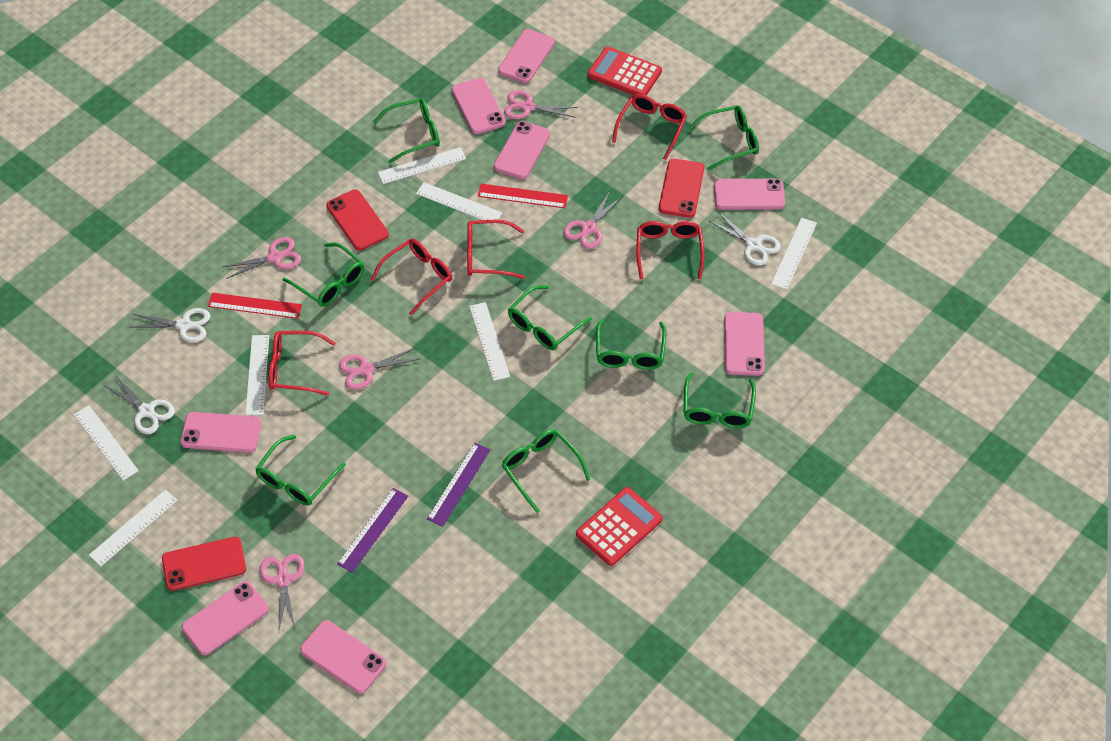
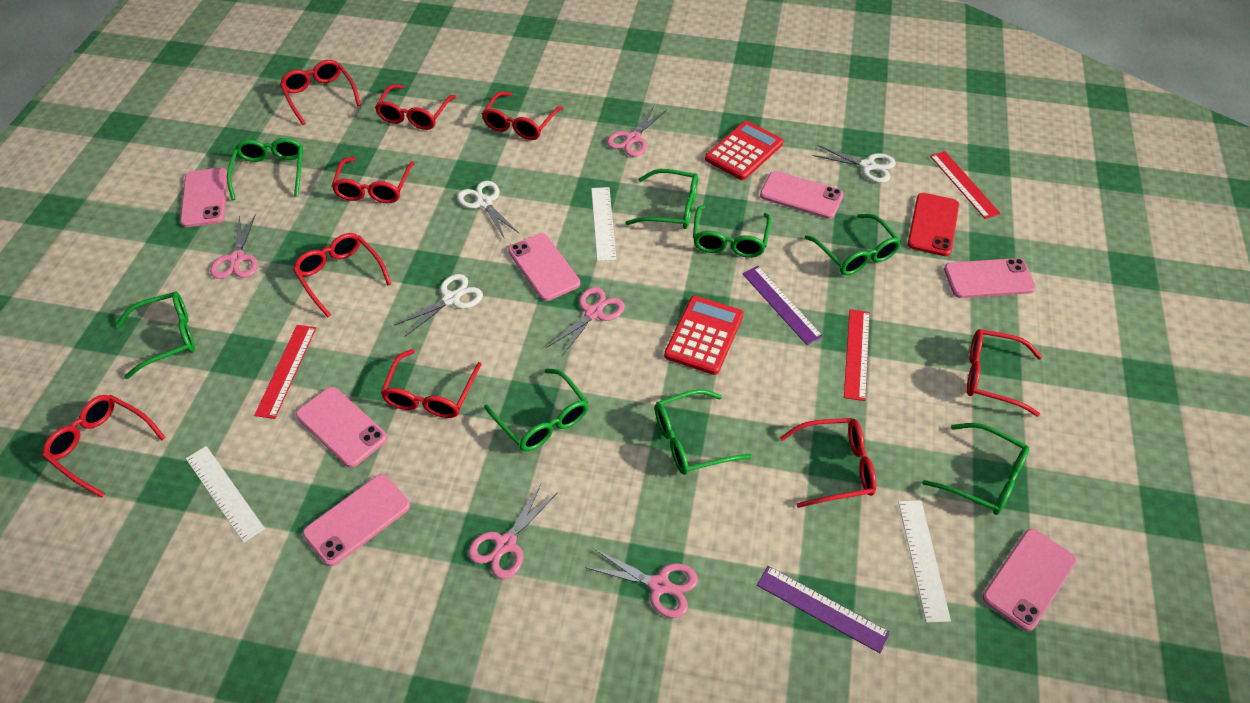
pink phone: 8 -> 7
red glasses: 5 -> 9
red phone: 3 -> 1
red ruler: 2 -> 3
white ruler: 7 -> 3

